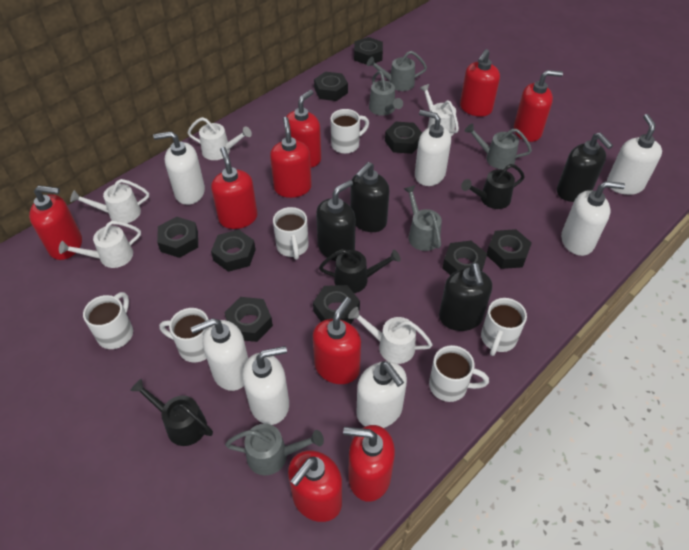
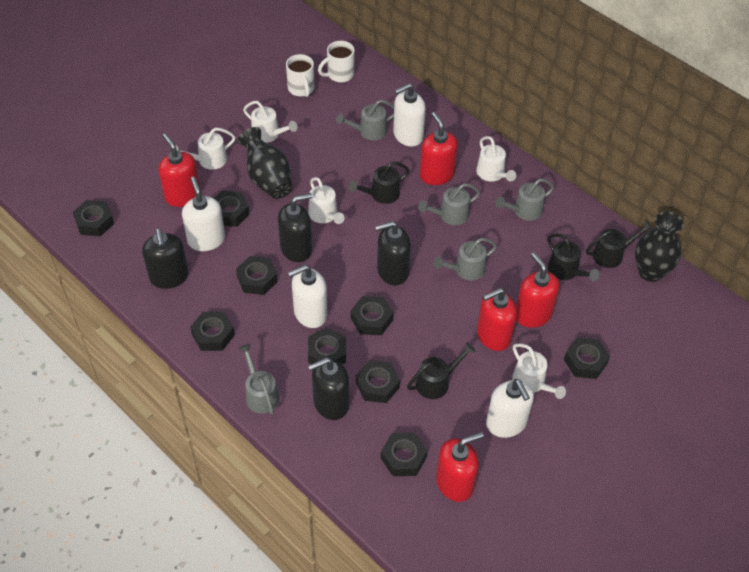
black vase: 0 -> 2
black watering can: 3 -> 4
red soap dispenser: 9 -> 5
white mug: 6 -> 2
white soap dispenser: 7 -> 4

